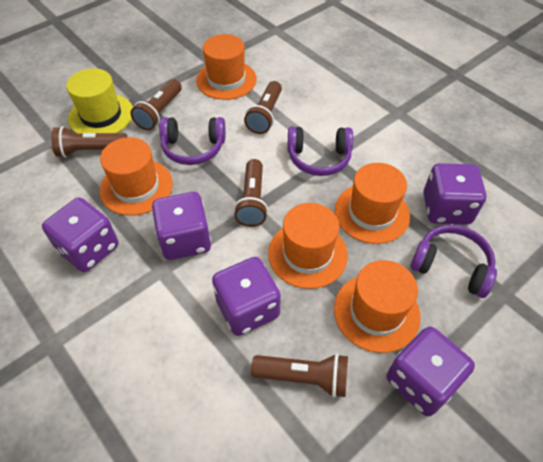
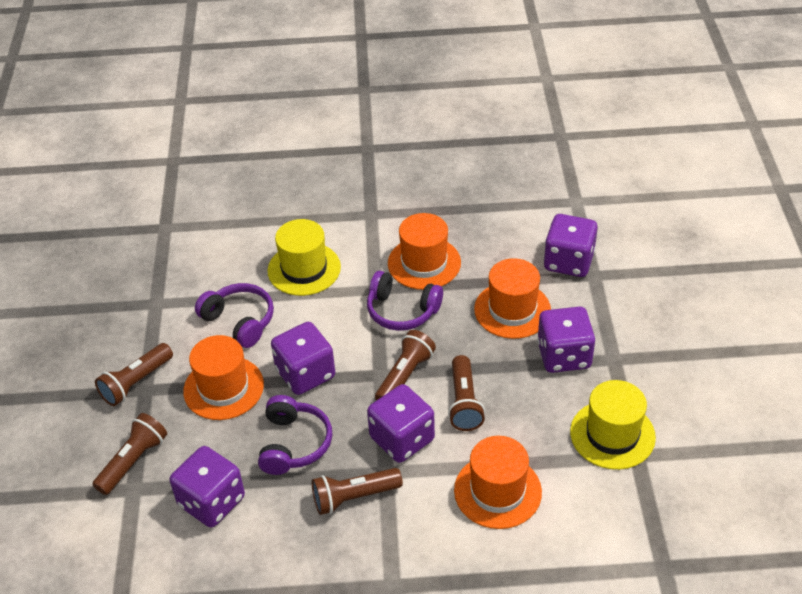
orange hat: 5 -> 4
yellow hat: 1 -> 2

